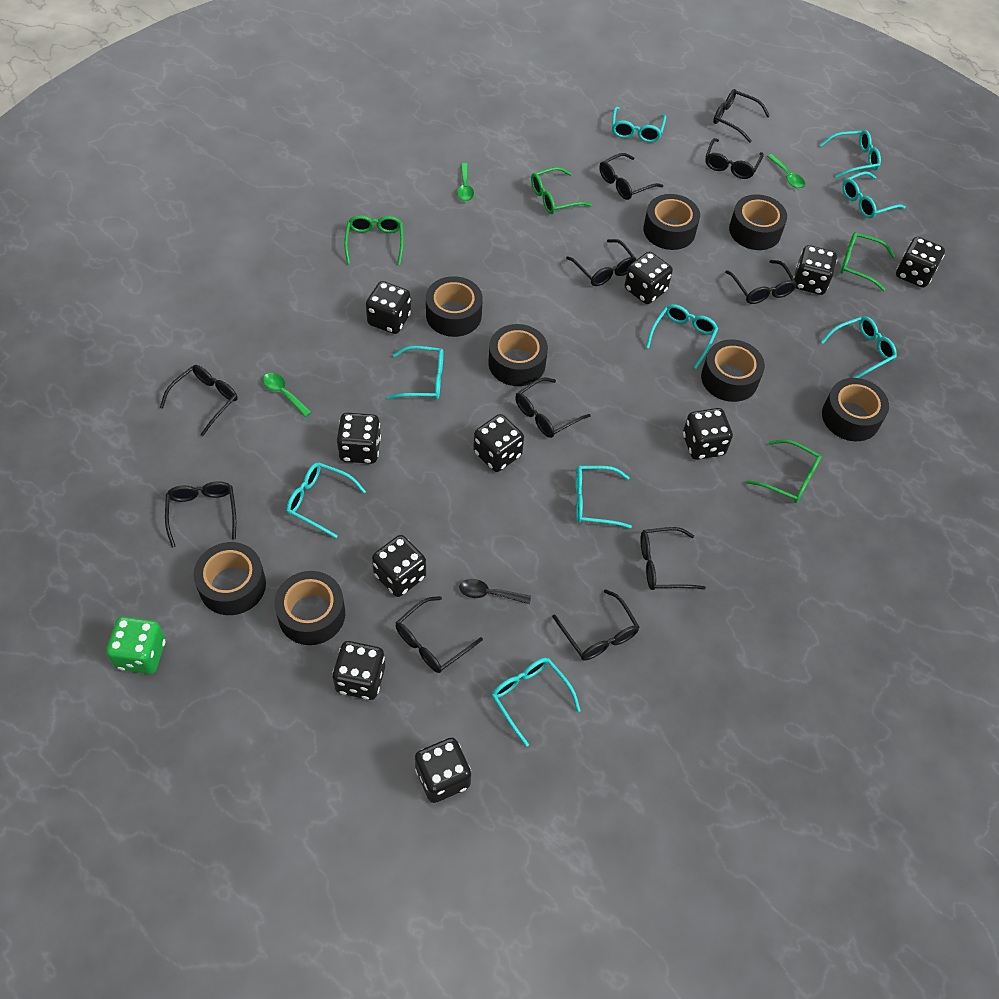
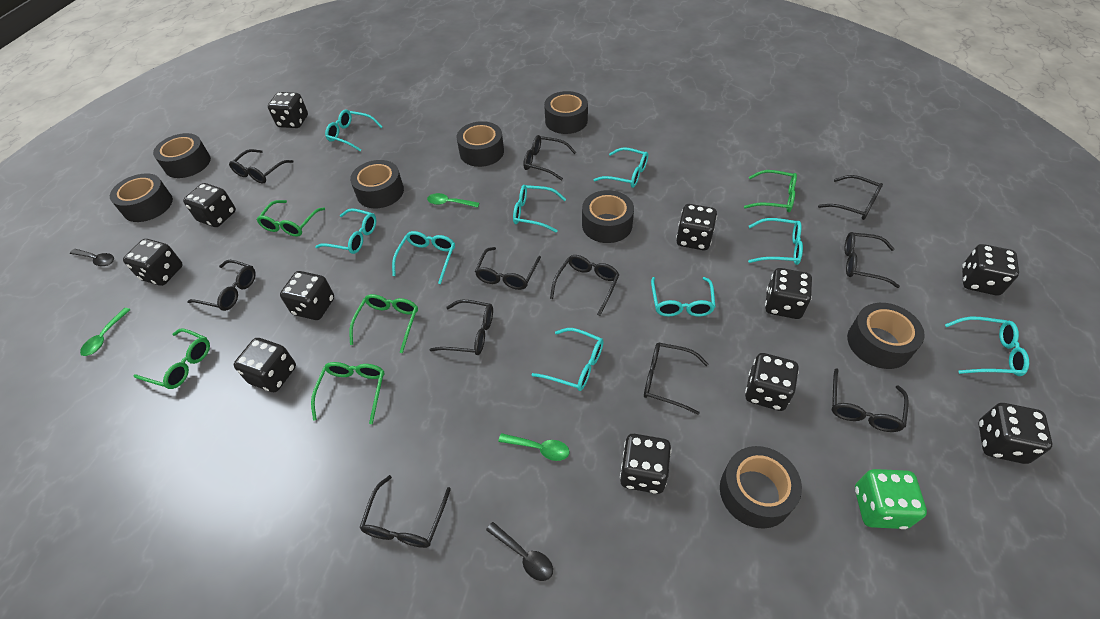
black dice: 10 -> 11
black spoon: 1 -> 2
green glasses: 4 -> 5

